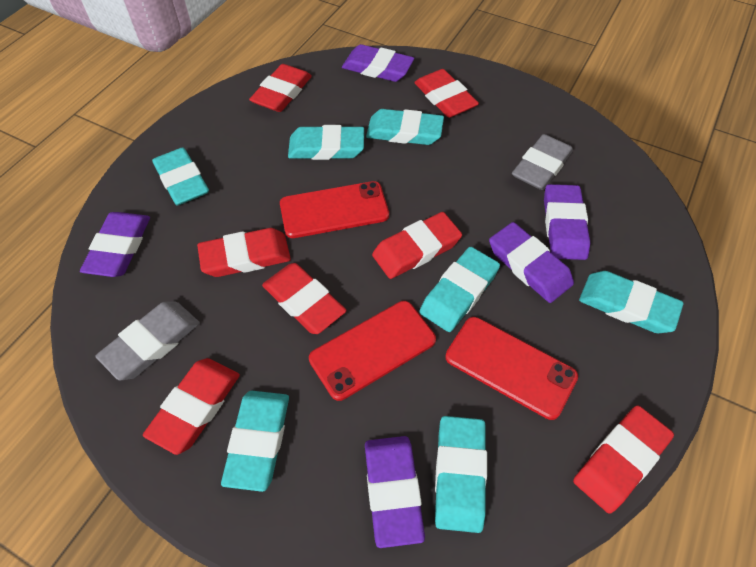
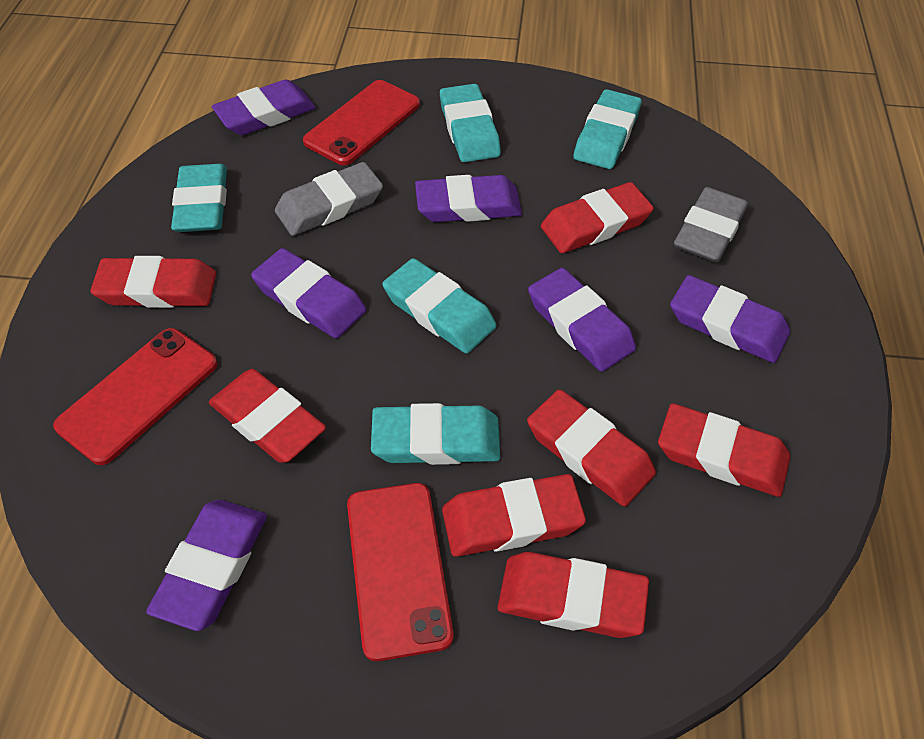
purple eraser: 5 -> 6
turquoise eraser: 7 -> 5

